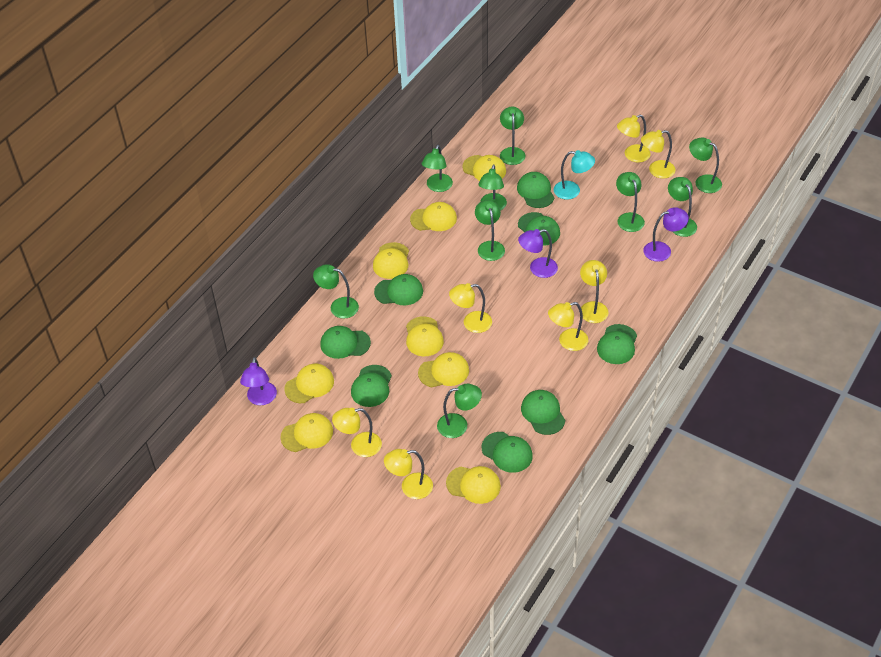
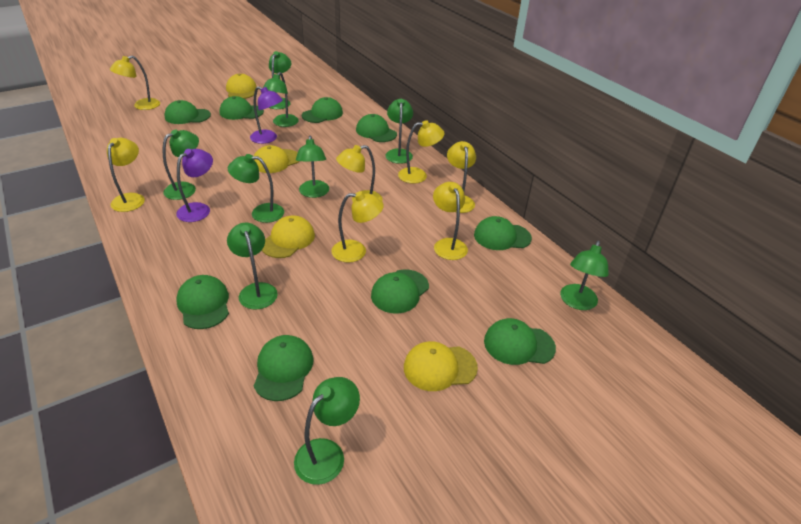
green cap: 8 -> 9
purple lamp: 3 -> 2
turquoise lamp: 1 -> 0
yellow cap: 8 -> 4

